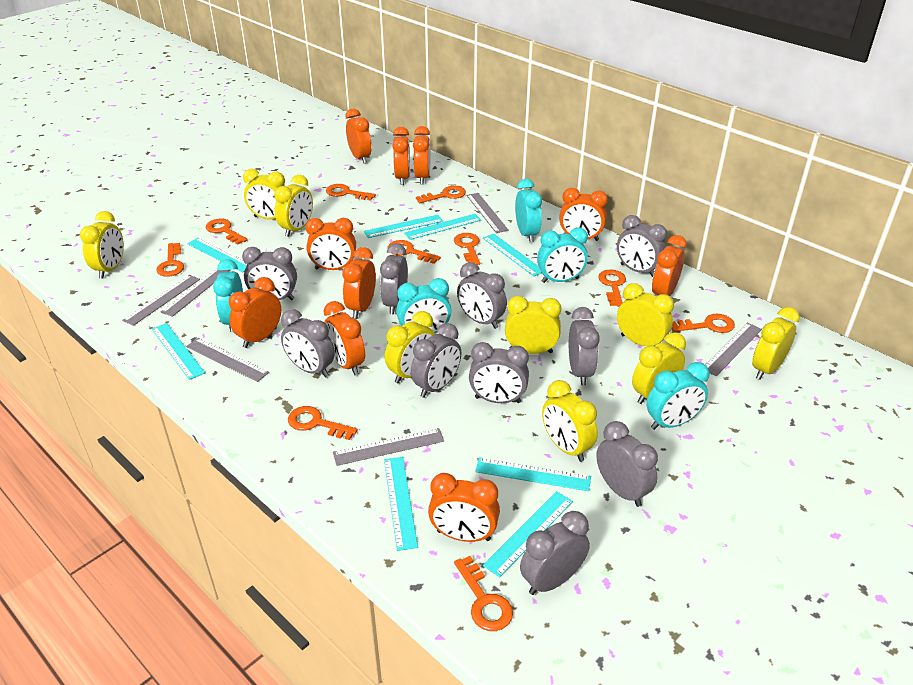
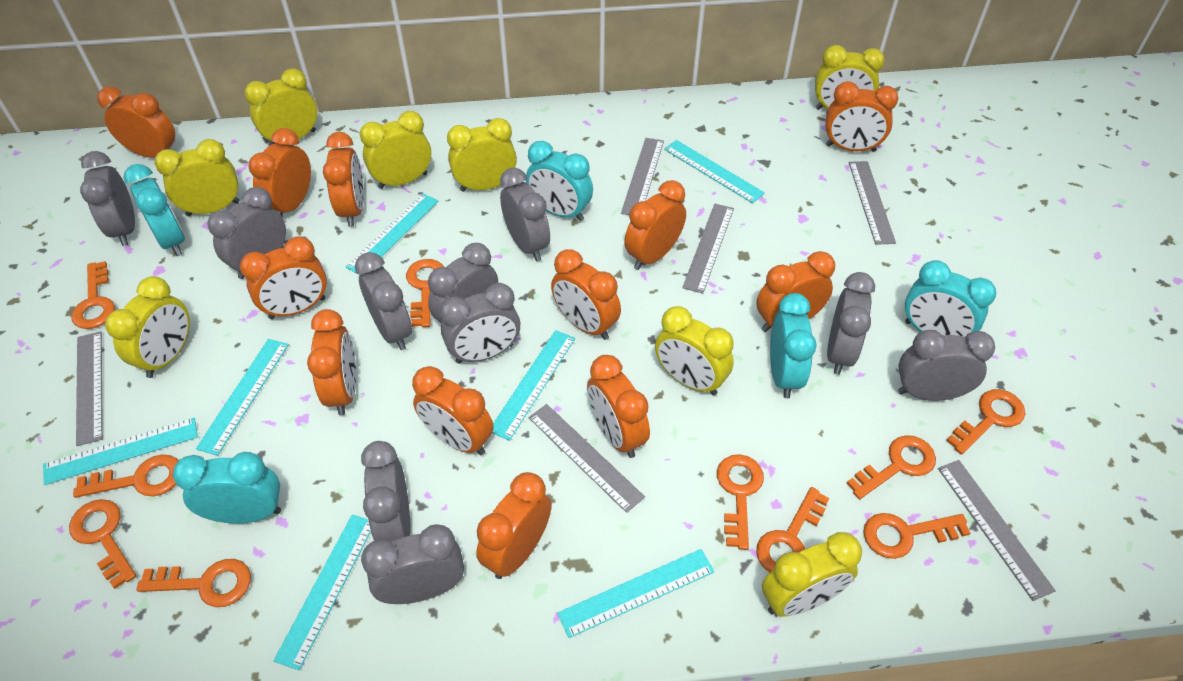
orange clock: 10 -> 12
turquoise ruler: 8 -> 7
yellow clock: 9 -> 8

